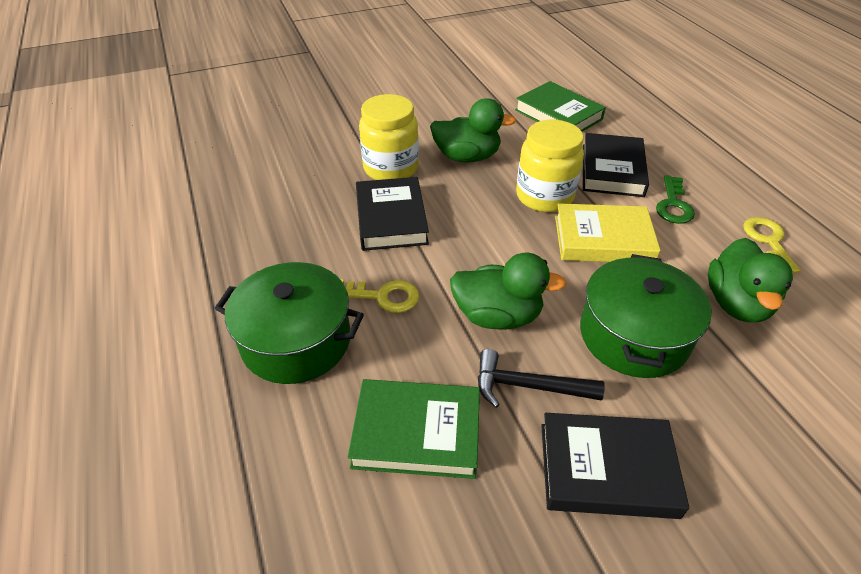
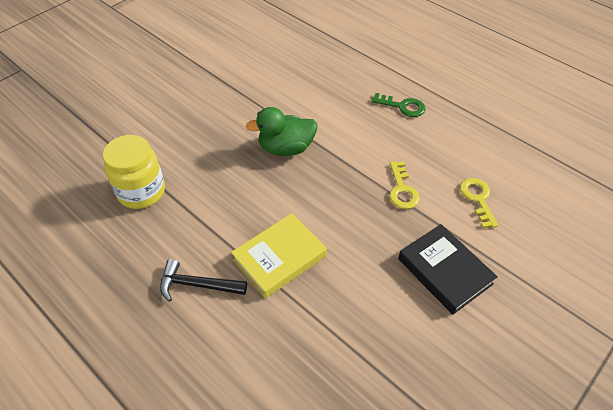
black book: 3 -> 1
green book: 2 -> 0
green duck: 3 -> 1
green pot: 2 -> 0
yellow jar: 2 -> 1

